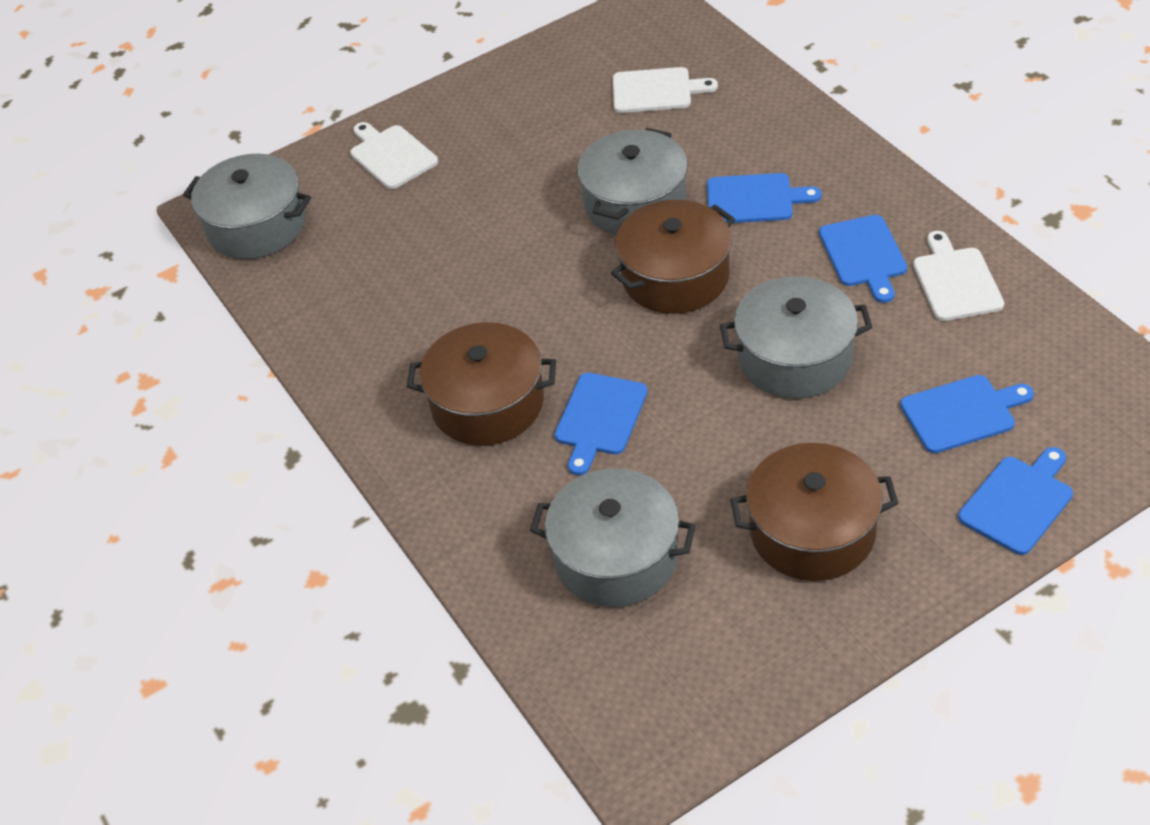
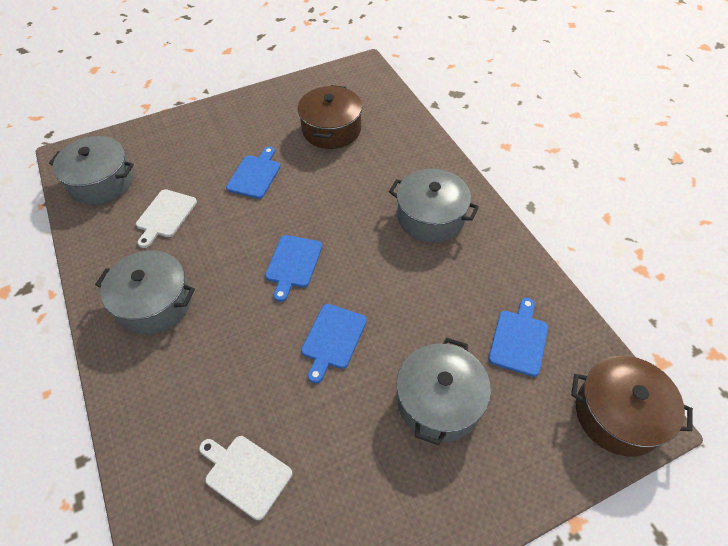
blue cutting board: 5 -> 4
brown pot: 3 -> 2
white cutting board: 3 -> 2

